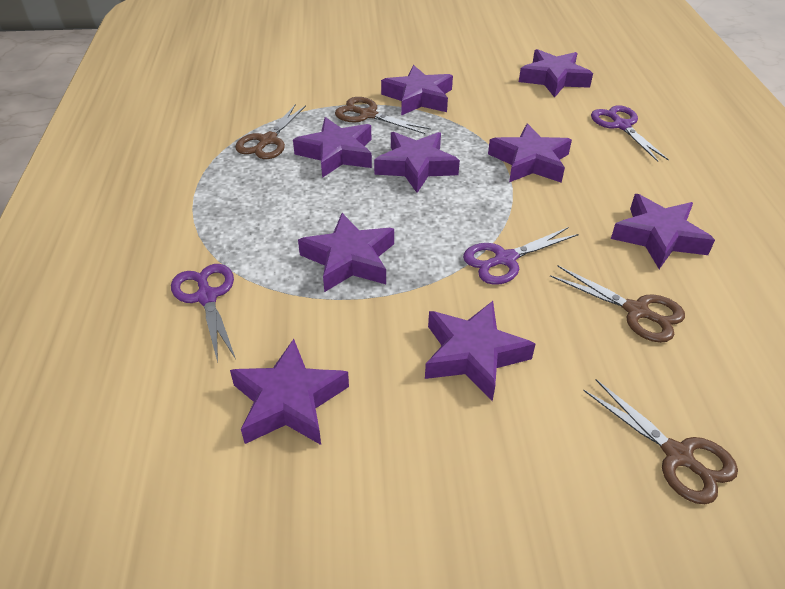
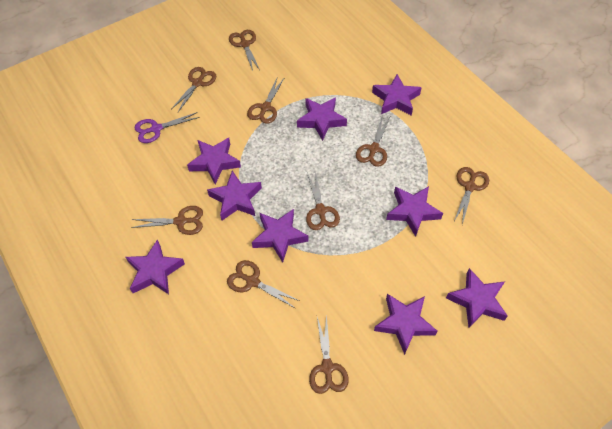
brown scissors: 4 -> 9
purple scissors: 3 -> 1

